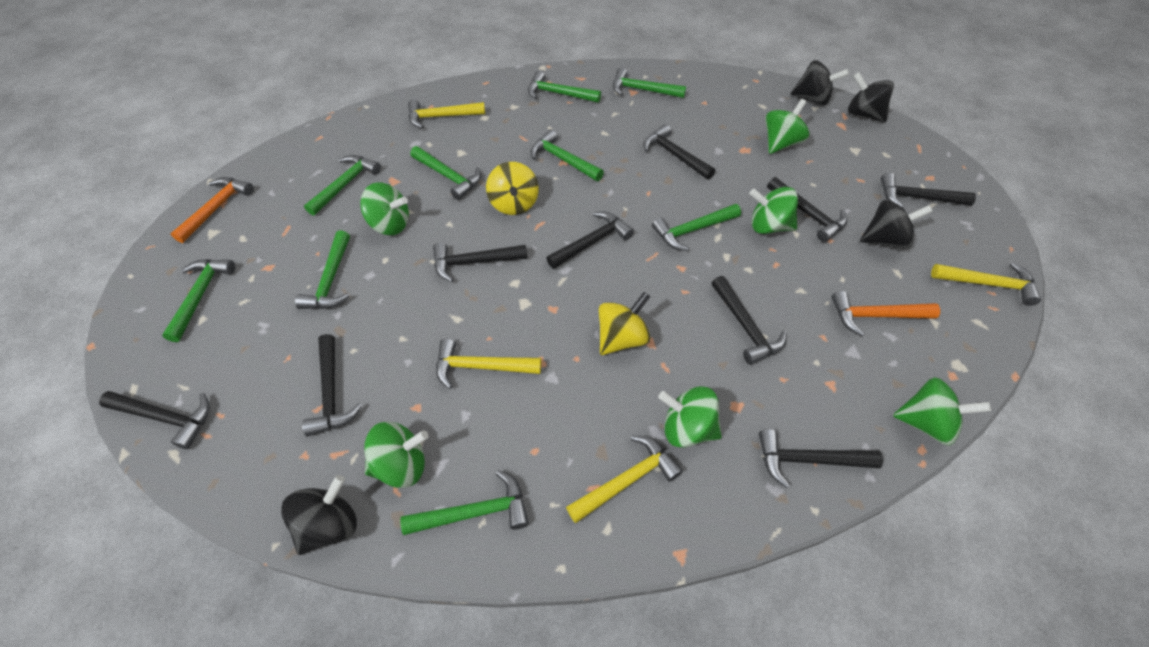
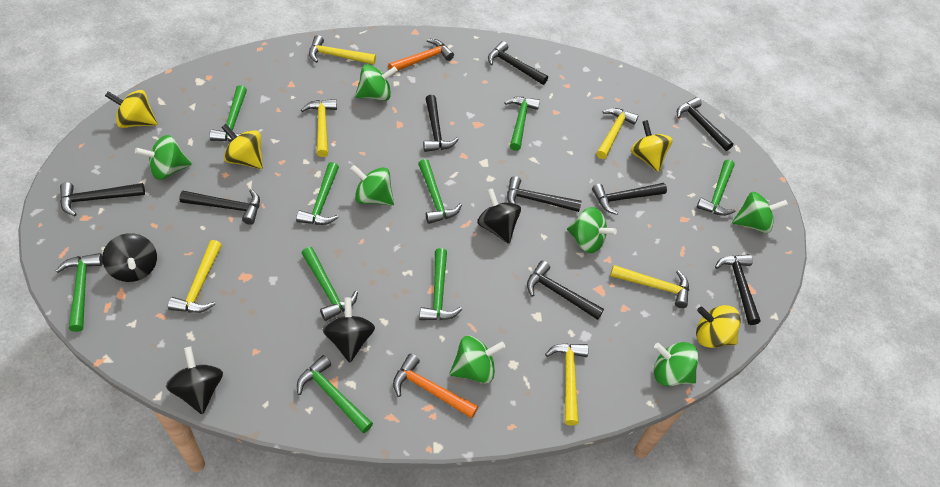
green spinning top: 6 -> 7
yellow hammer: 4 -> 6
yellow spinning top: 2 -> 4

